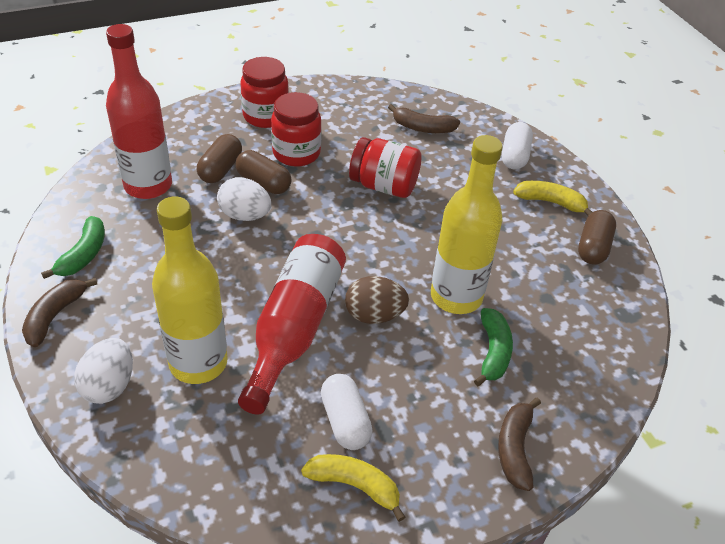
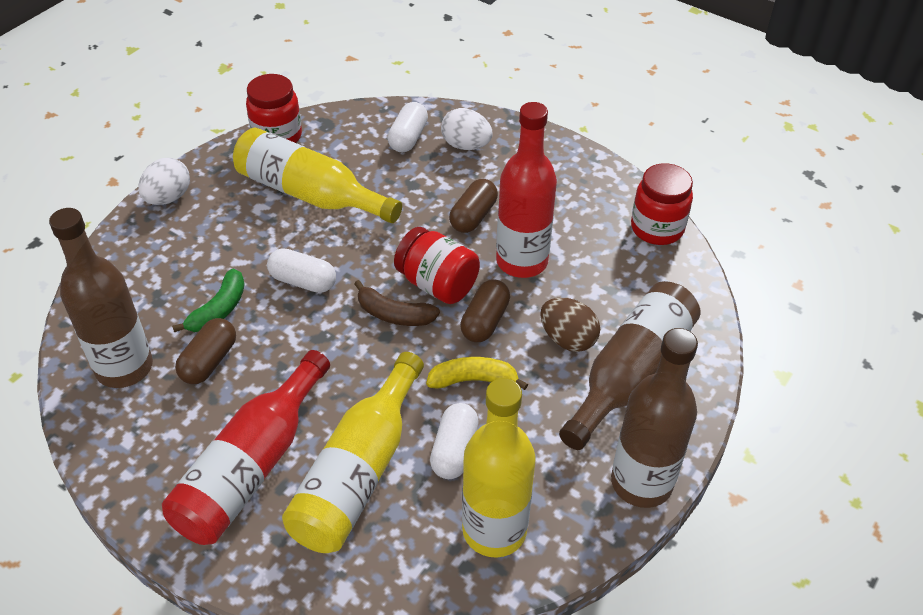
brown banana: 3 -> 1
brown bottle: 0 -> 3
green banana: 2 -> 1
white capsule: 2 -> 3
yellow banana: 2 -> 1
yellow bottle: 2 -> 3

